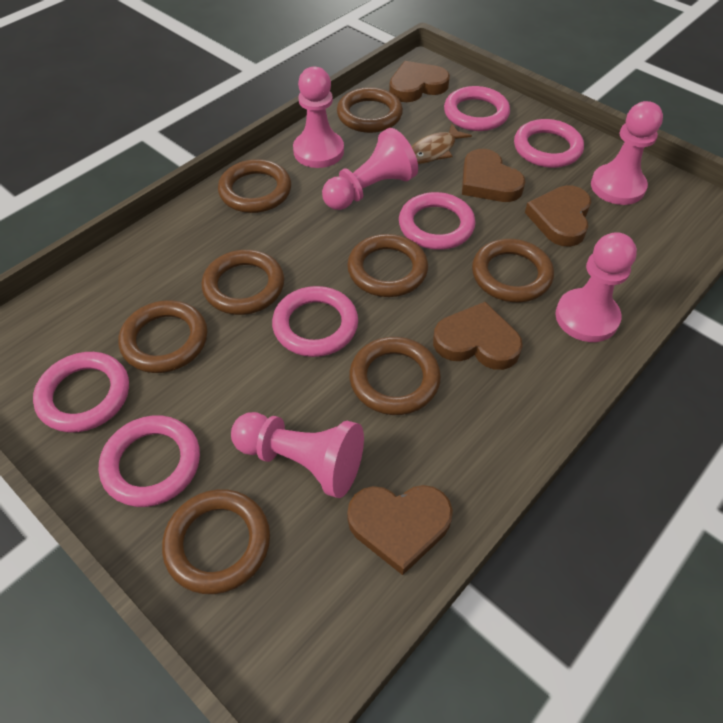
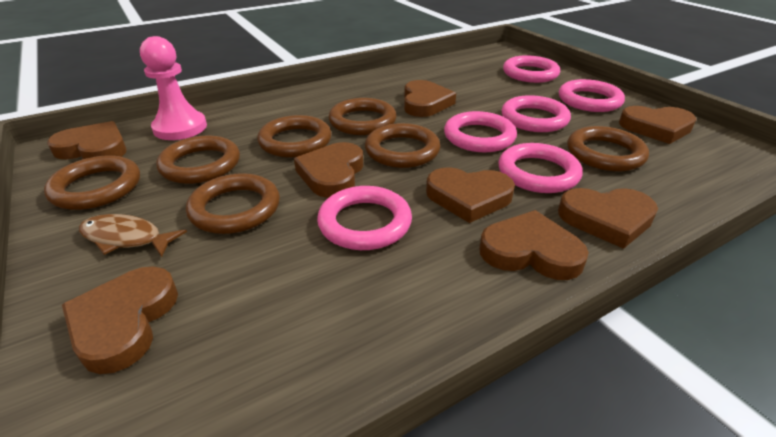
brown heart: 5 -> 8
brown ring: 8 -> 7
pink pawn: 5 -> 1

